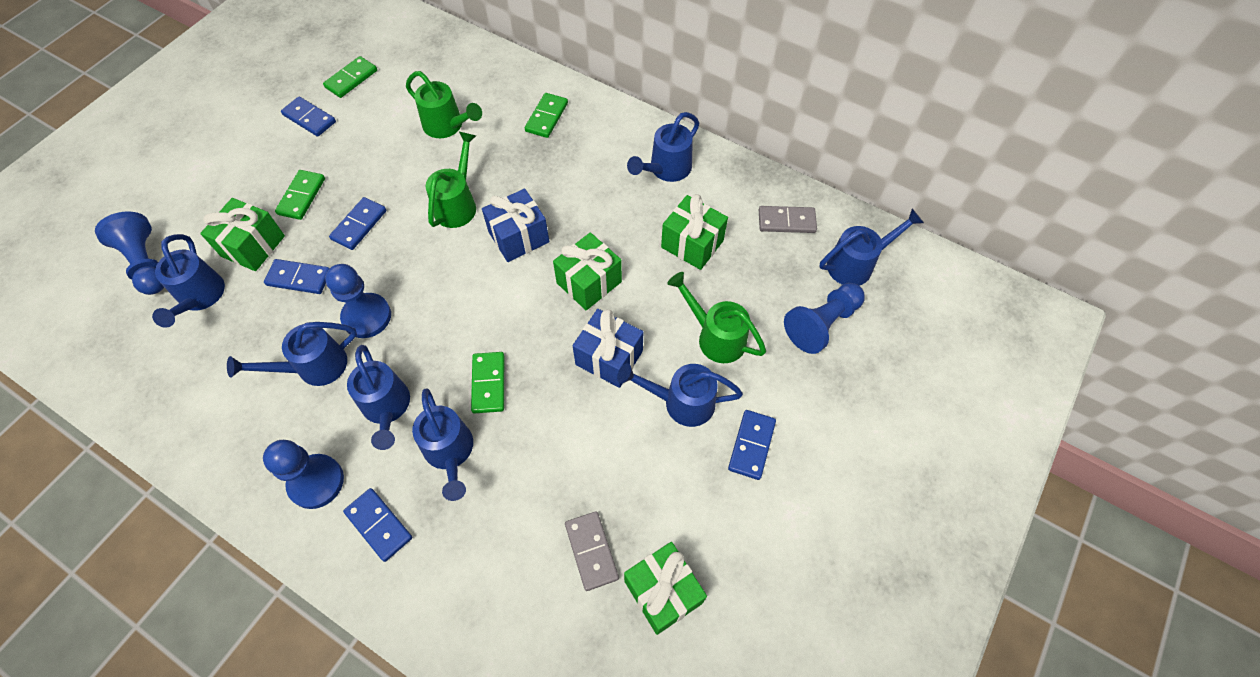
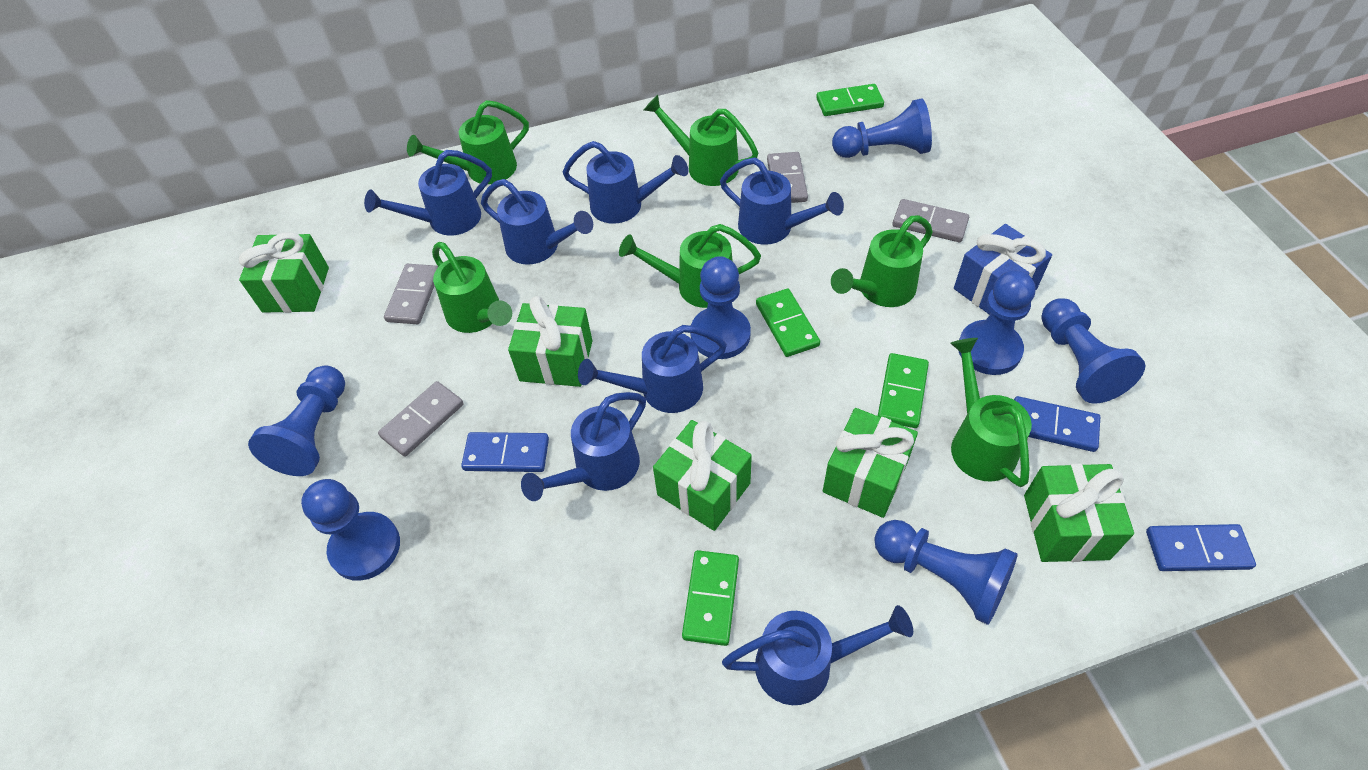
blue domino: 5 -> 3
blue gift: 2 -> 1
blue pawn: 4 -> 7
green gift: 4 -> 5
green watering can: 3 -> 6
grey domino: 2 -> 4

